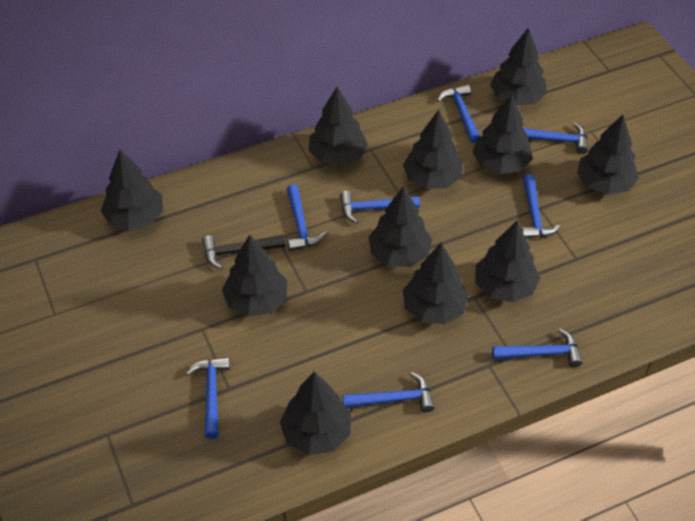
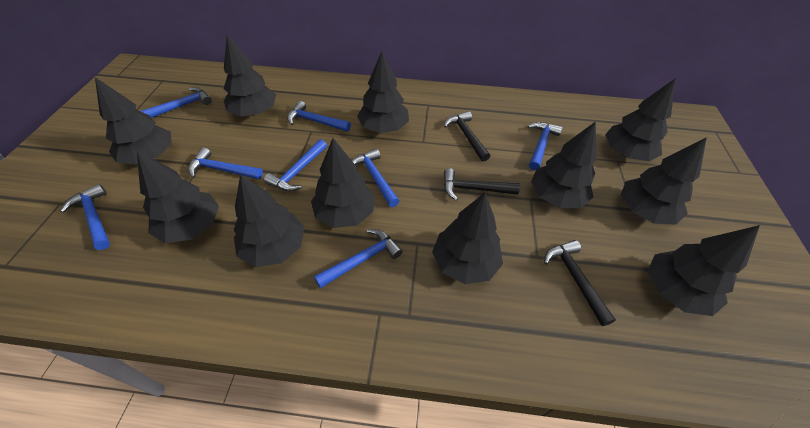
black hammer: 1 -> 3

